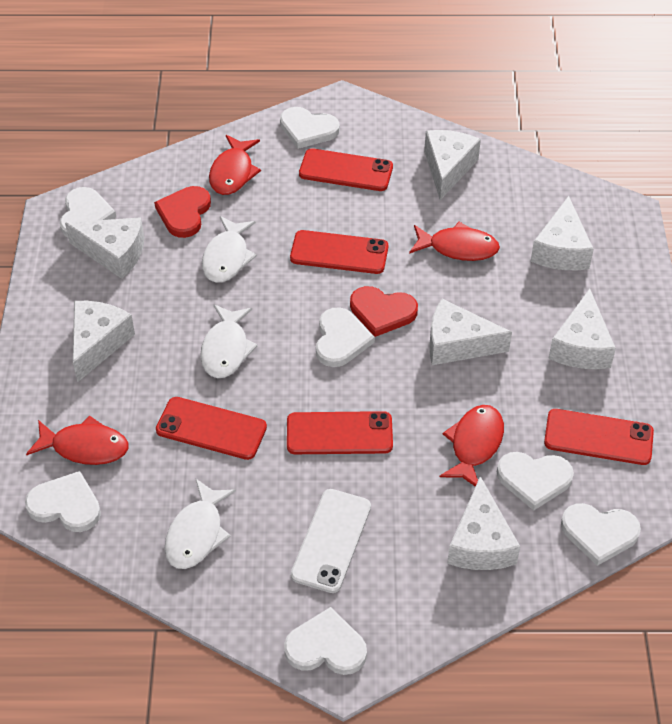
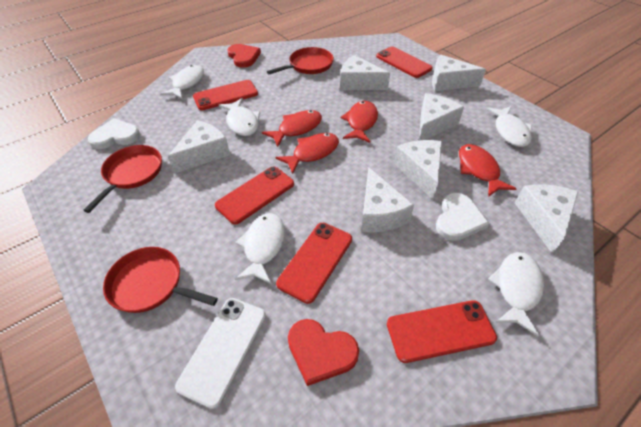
red pan: 0 -> 3
white fish: 3 -> 5
white heart: 7 -> 2

